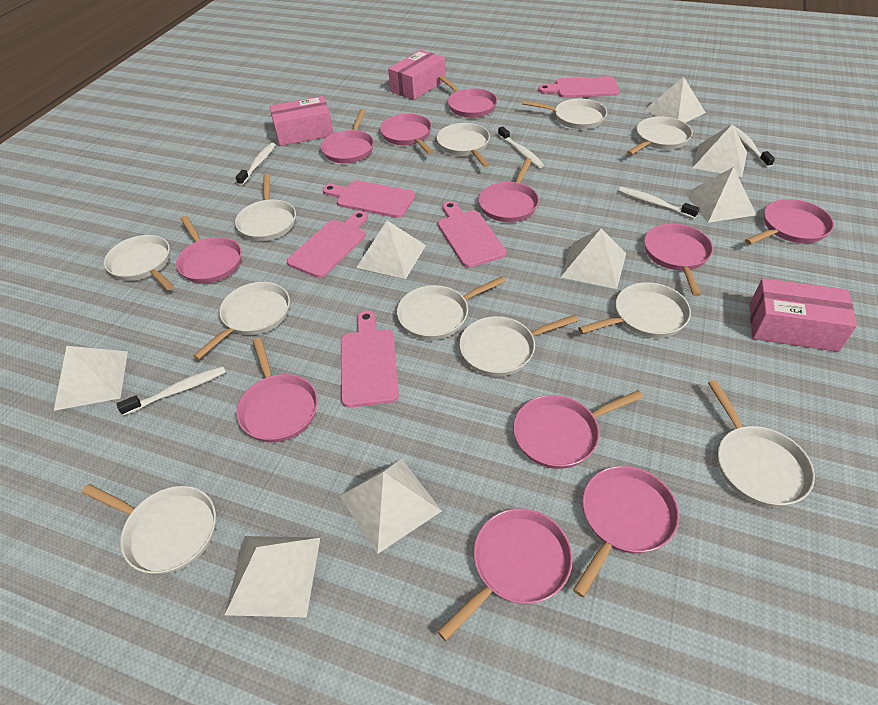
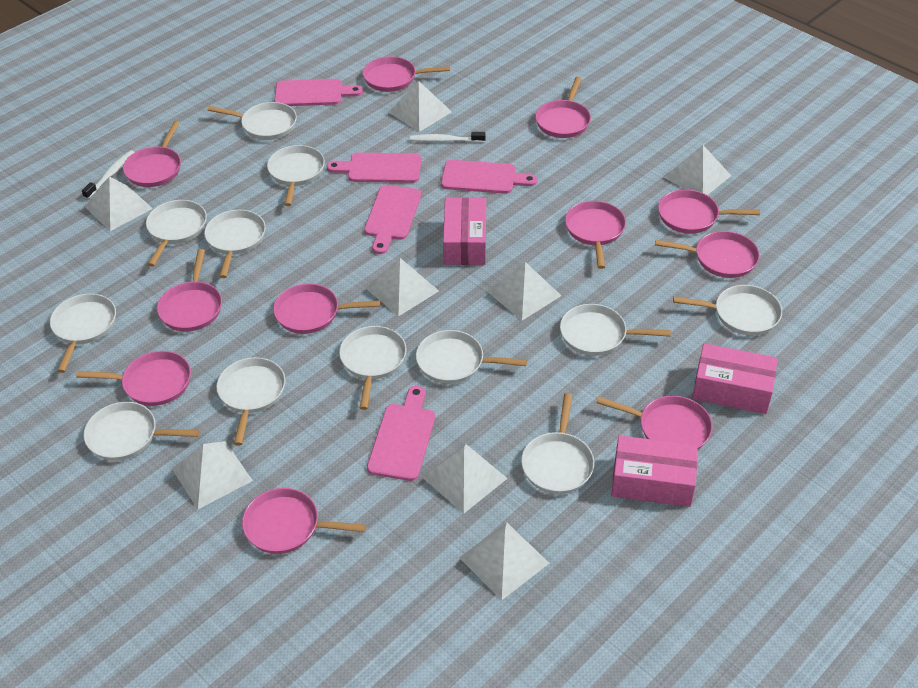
white pan: 11 -> 12
white toothbrush: 5 -> 2

